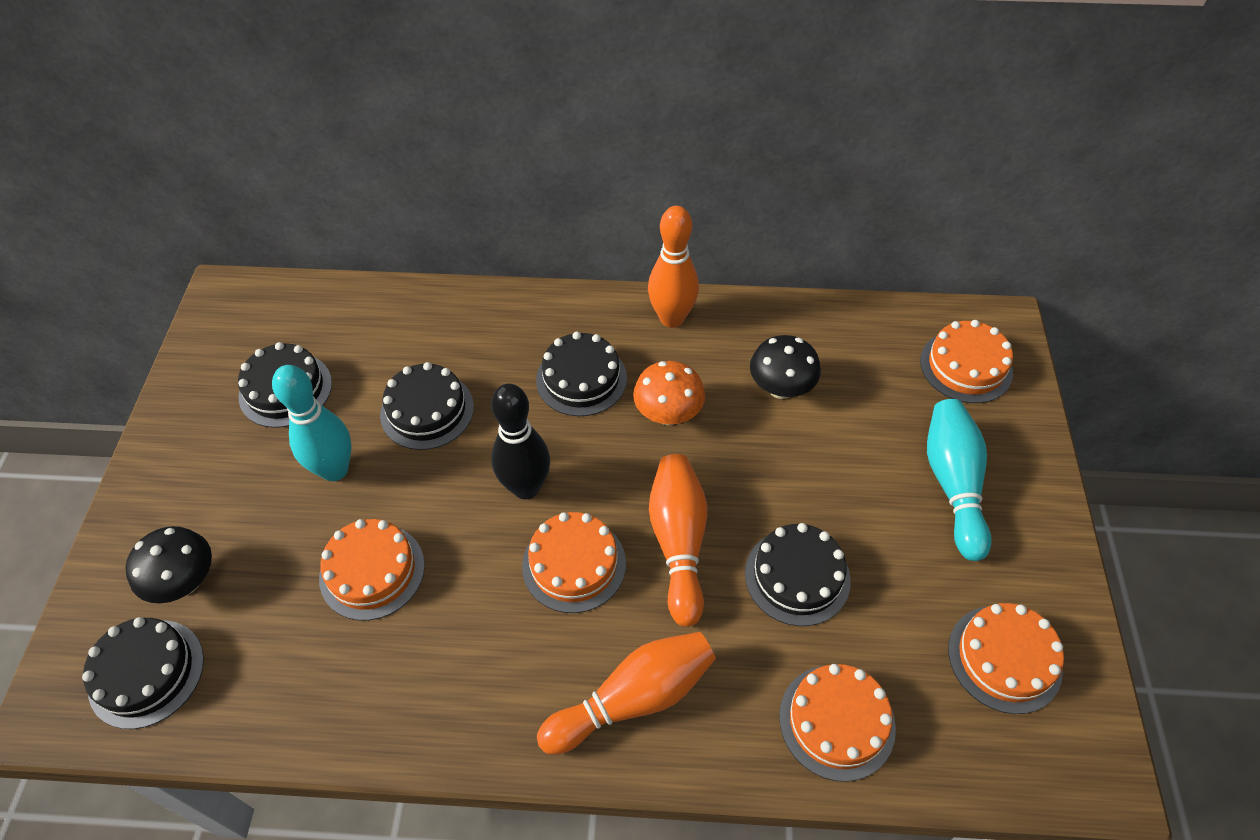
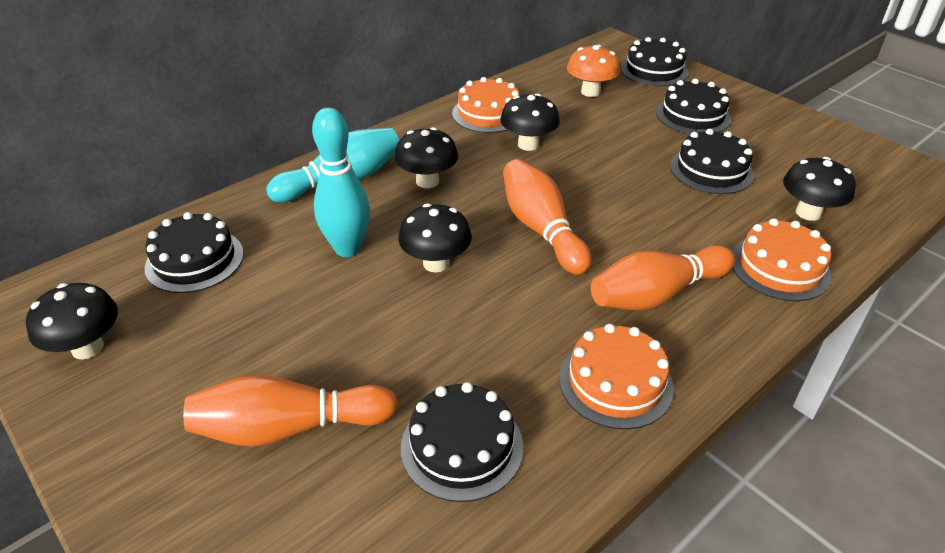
black bowling pin: 1 -> 0
black mushroom: 2 -> 5
orange cake: 5 -> 3

